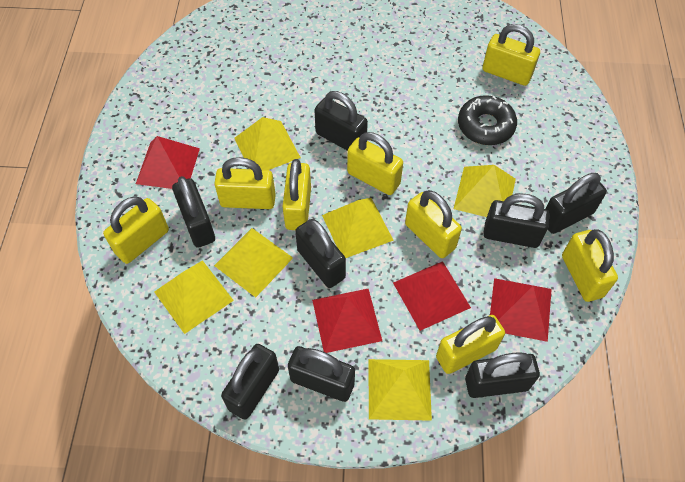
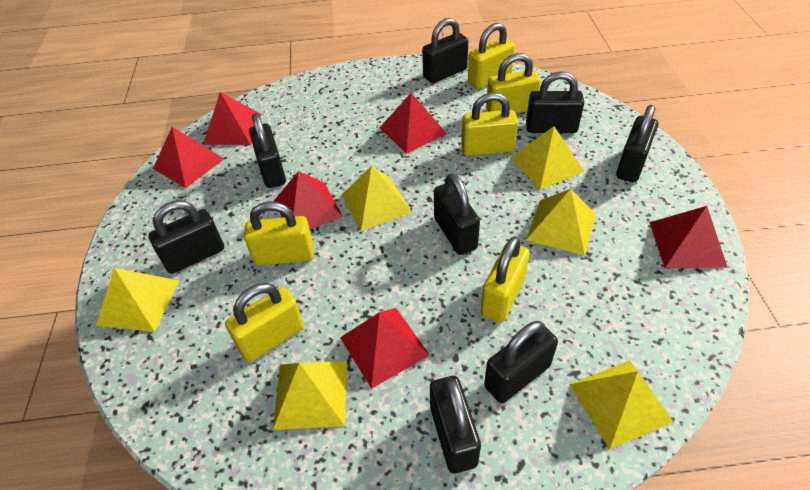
black donut: 1 -> 0
red pyramid: 4 -> 6
yellow padlock: 8 -> 6

